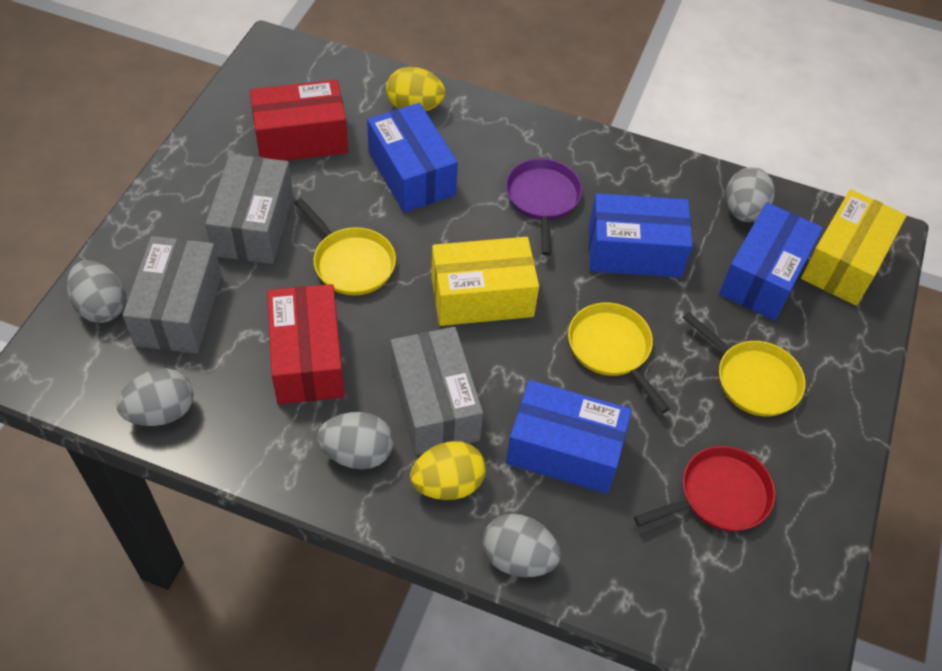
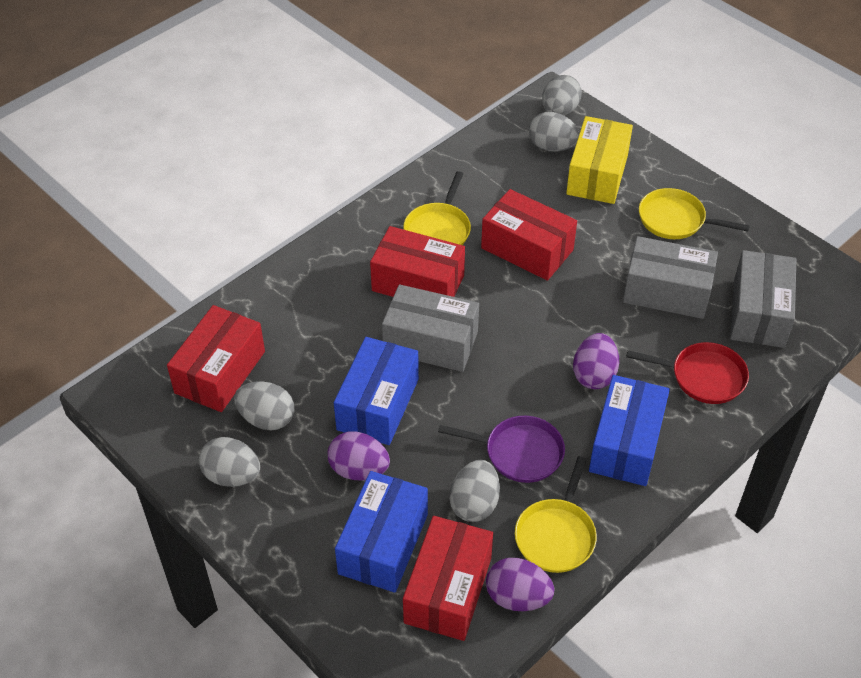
blue box: 4 -> 3
purple egg: 0 -> 3
red box: 2 -> 4
yellow box: 2 -> 1
yellow egg: 2 -> 0

